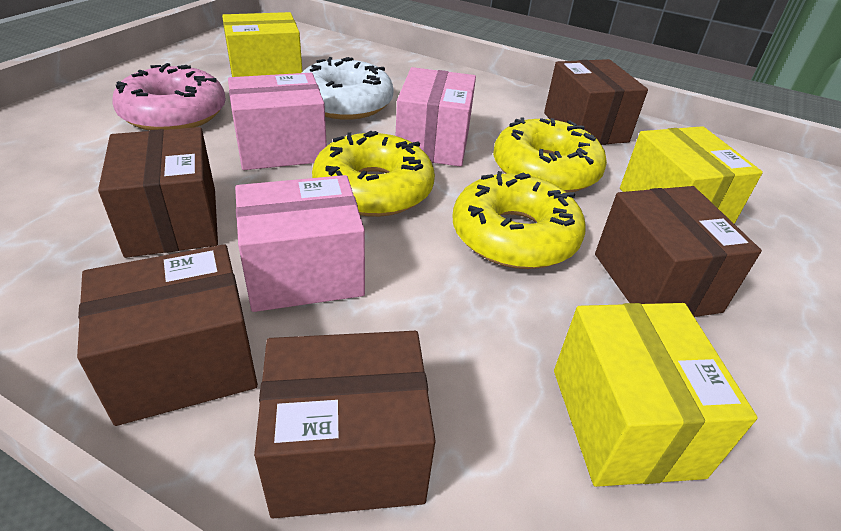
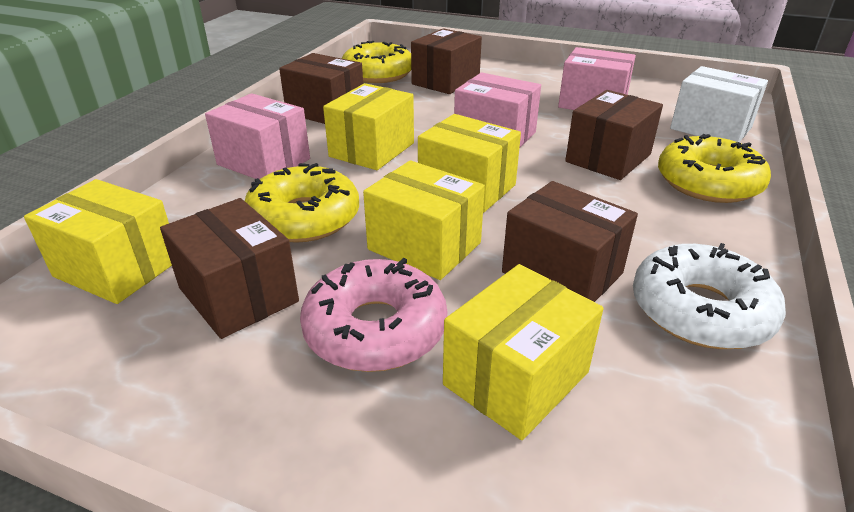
white box: 0 -> 1
yellow box: 3 -> 5

